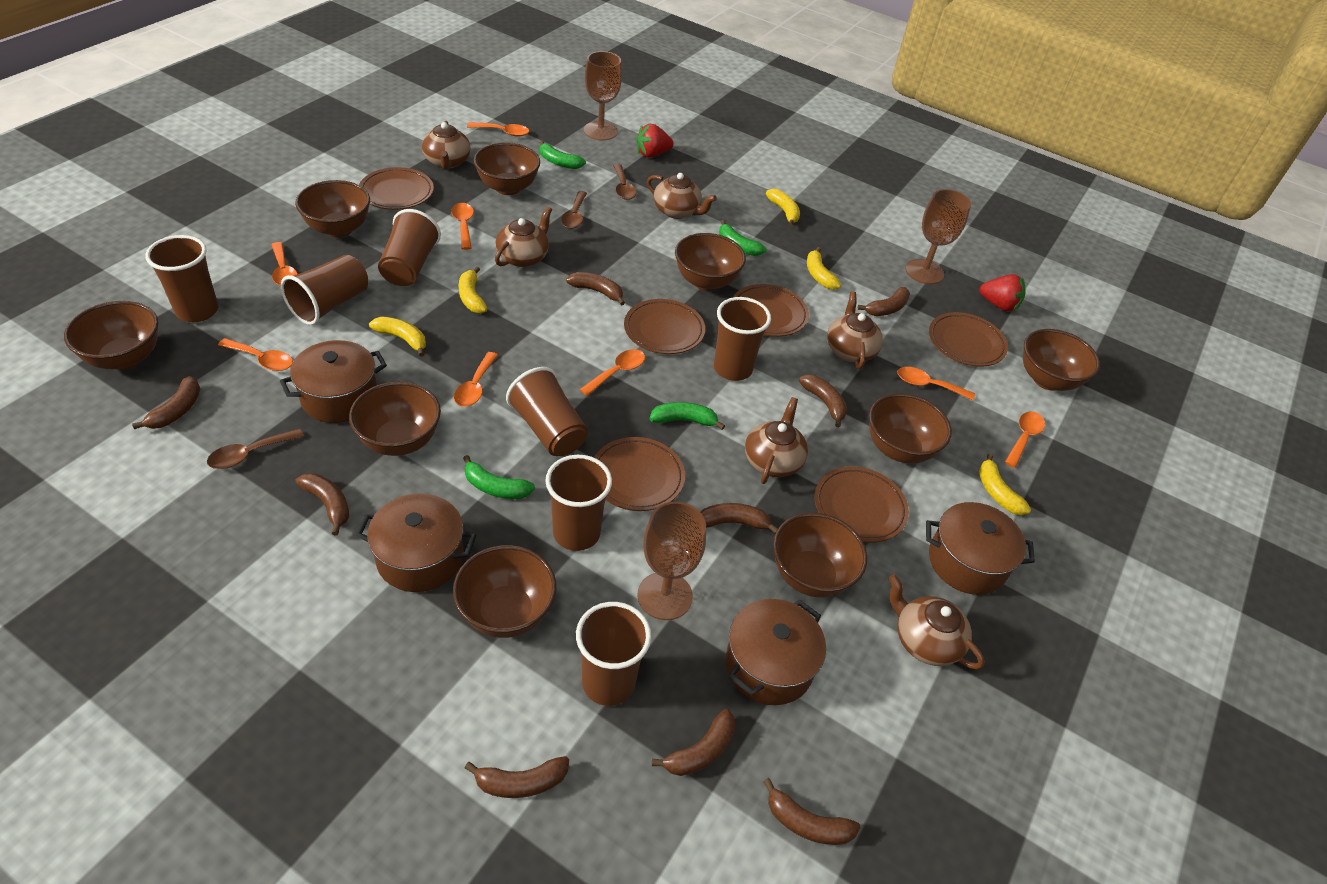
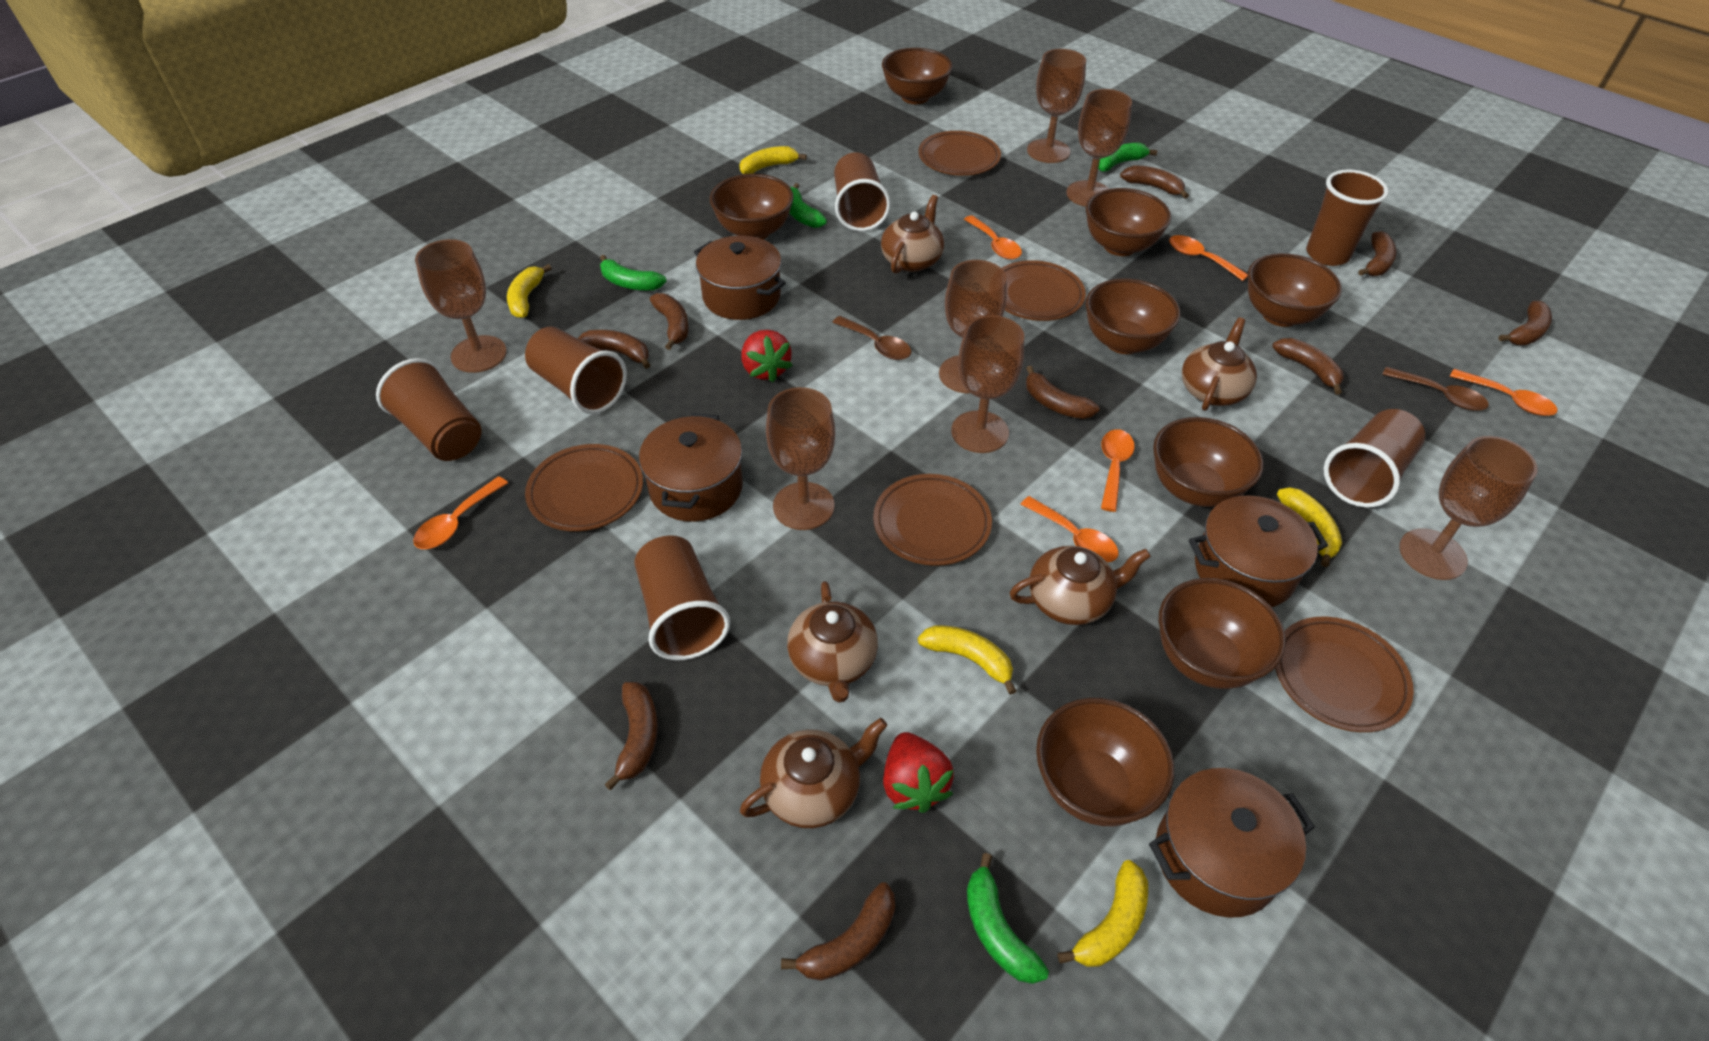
brown bowl: 9 -> 8
brown cup: 7 -> 6
brown goblet: 3 -> 7
brown plate: 6 -> 5
brown spoon: 3 -> 2
brown teapot: 6 -> 5
orange spoon: 8 -> 6

